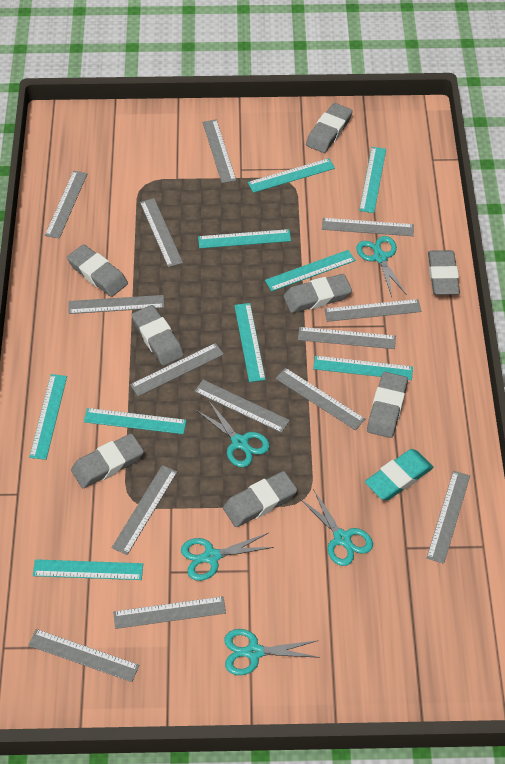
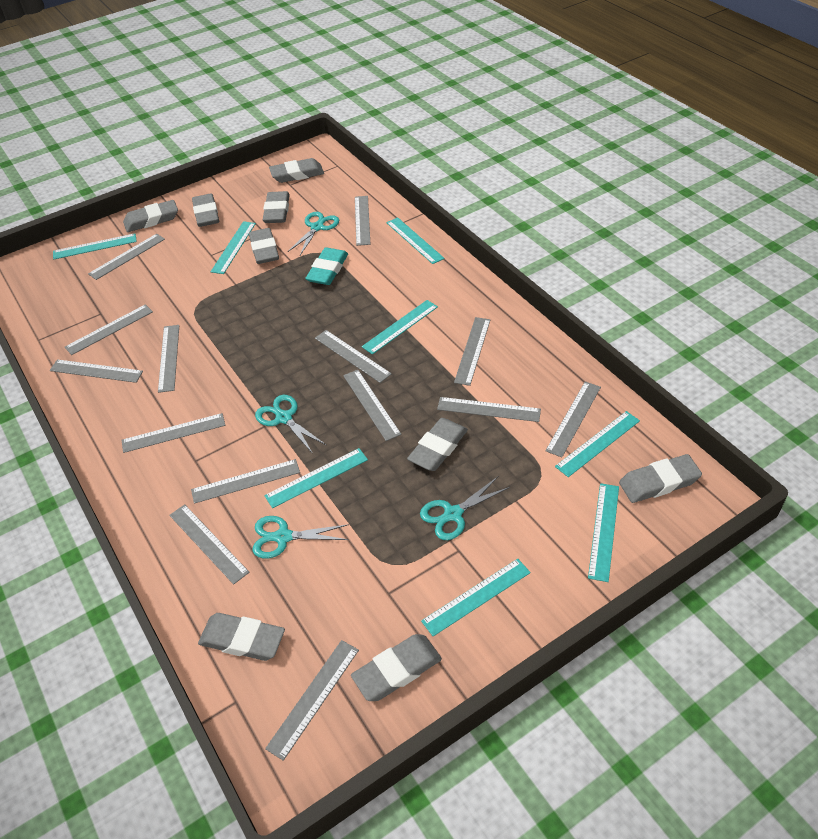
grey eraser: 8 -> 9
turquoise ruler: 9 -> 8
turquoise scissors: 5 -> 4

